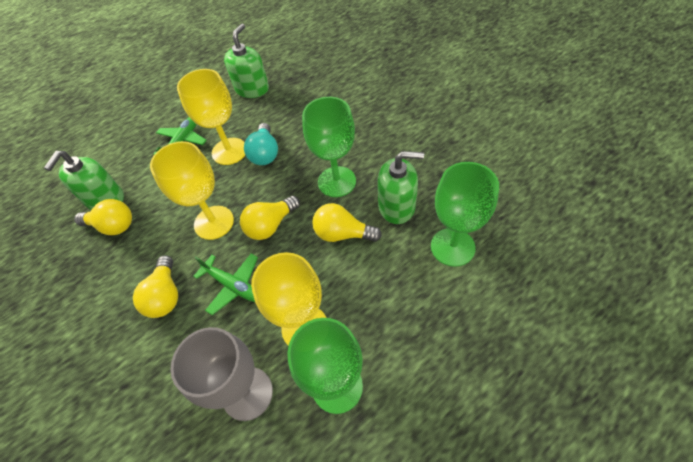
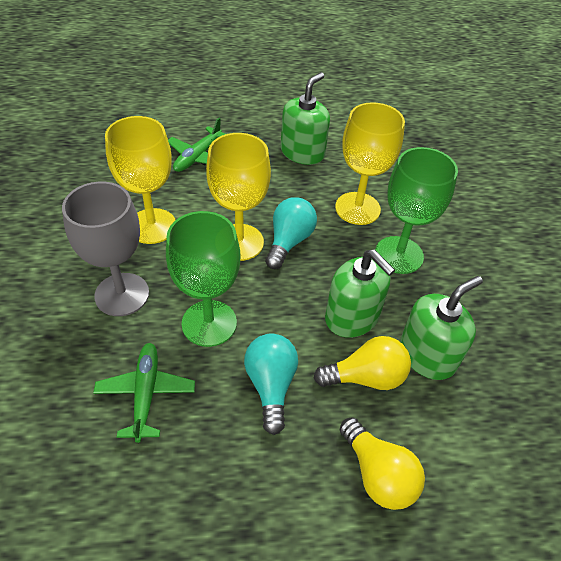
green goblet: 3 -> 2
turquoise light bulb: 1 -> 2
yellow light bulb: 4 -> 2

